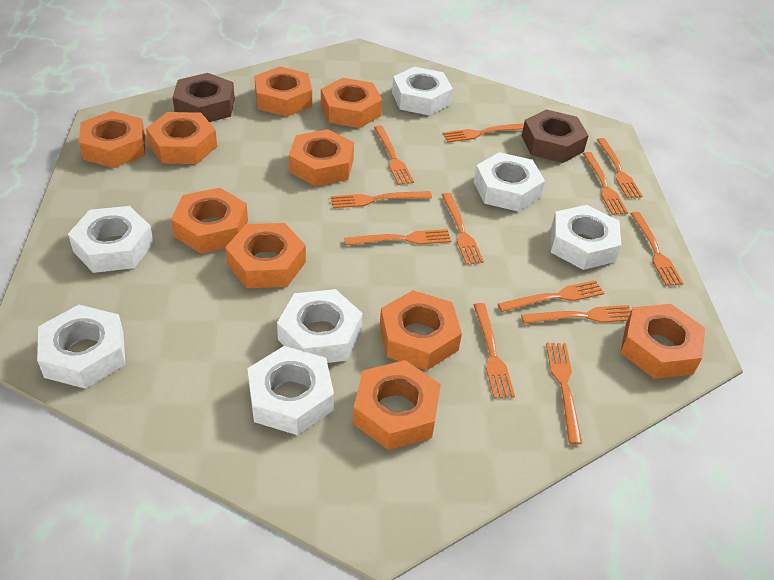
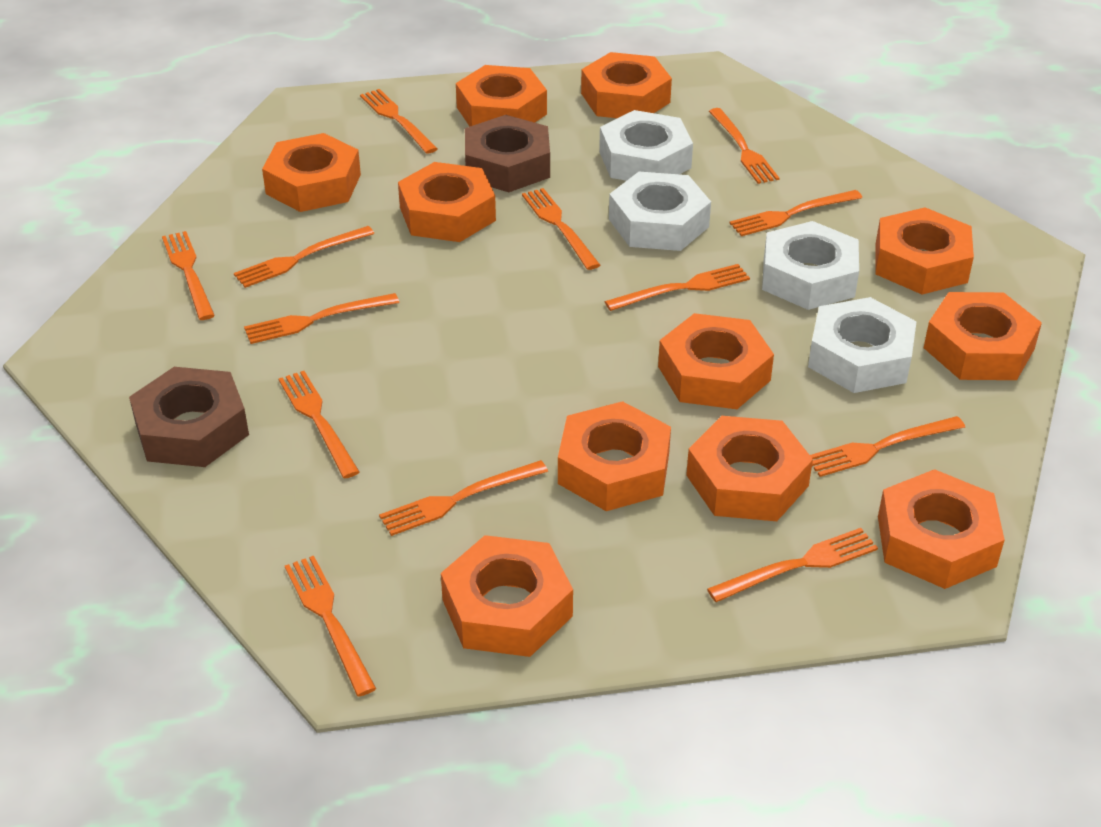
orange fork: 12 -> 13
orange nut: 10 -> 11
white nut: 7 -> 4

